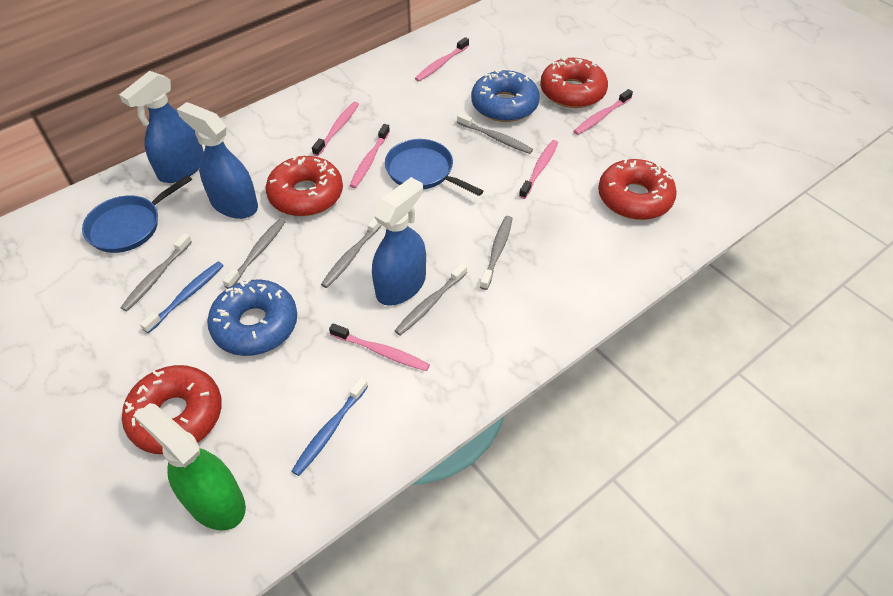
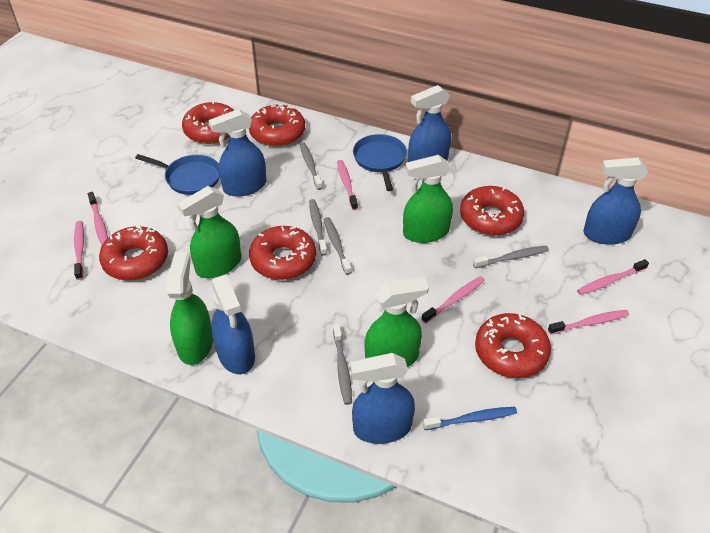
blue donut: 2 -> 0
blue spray bottle: 3 -> 5
blue toothbrush: 2 -> 1
green spray bottle: 1 -> 4
grey toothbrush: 6 -> 5
red donut: 4 -> 6

